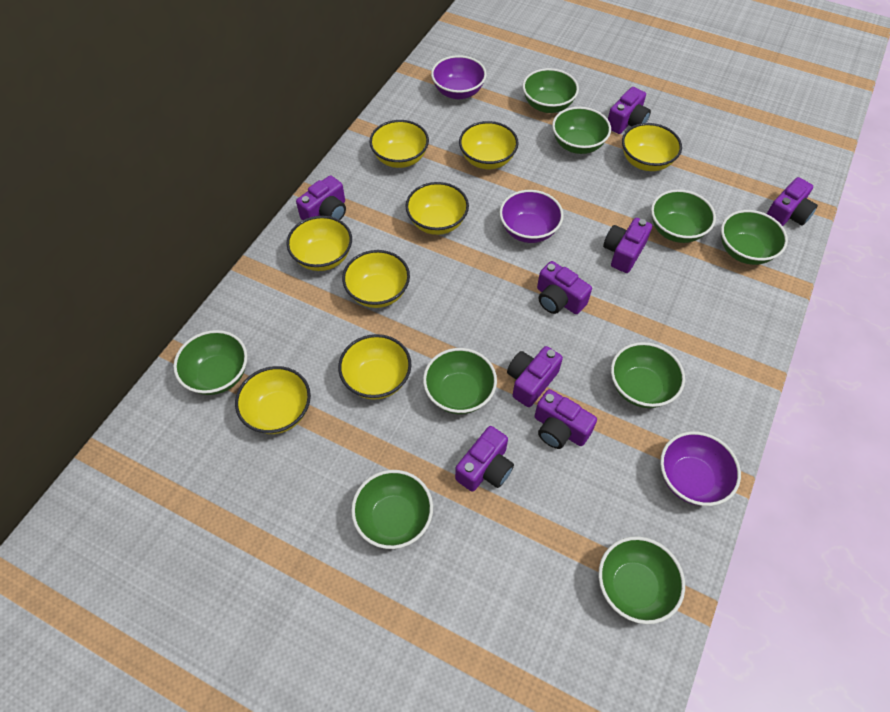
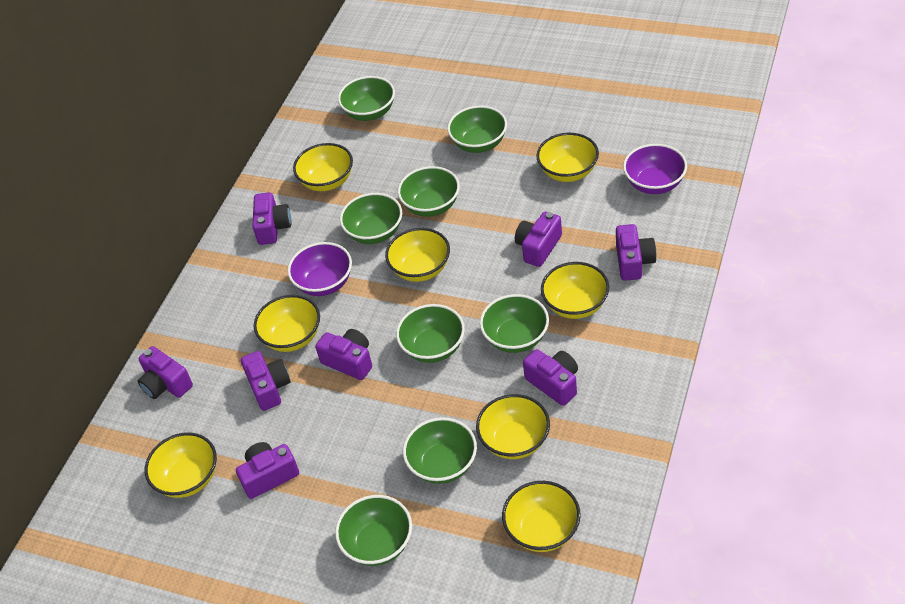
green bowl: 9 -> 8
purple bowl: 3 -> 2

